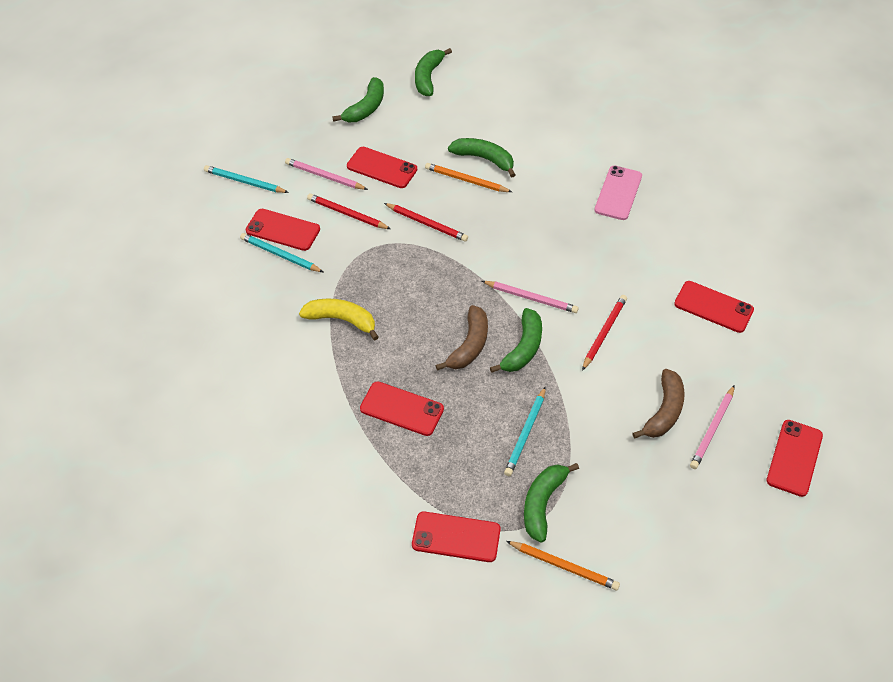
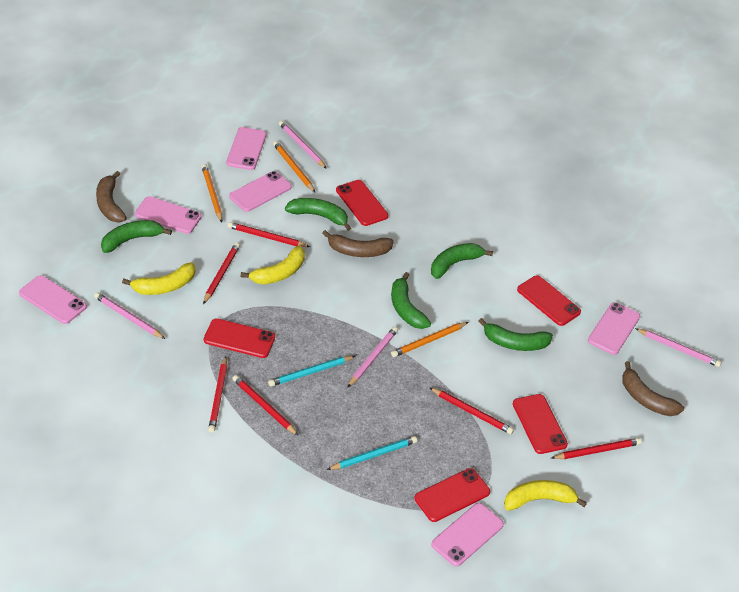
brown banana: 2 -> 3
orange pencil: 2 -> 3
pink pencil: 3 -> 4
pink phone: 1 -> 6
red pencil: 3 -> 6
red phone: 6 -> 5
turquoise pencil: 3 -> 2
yellow banana: 1 -> 3

